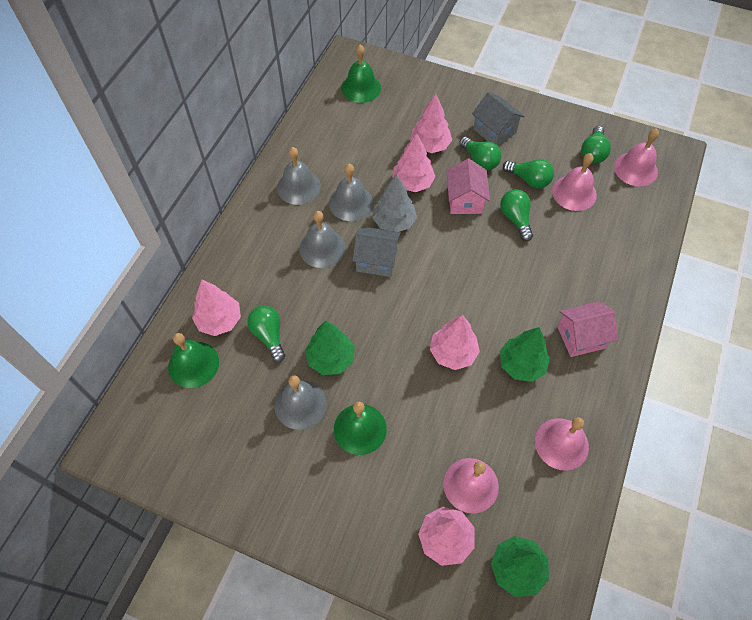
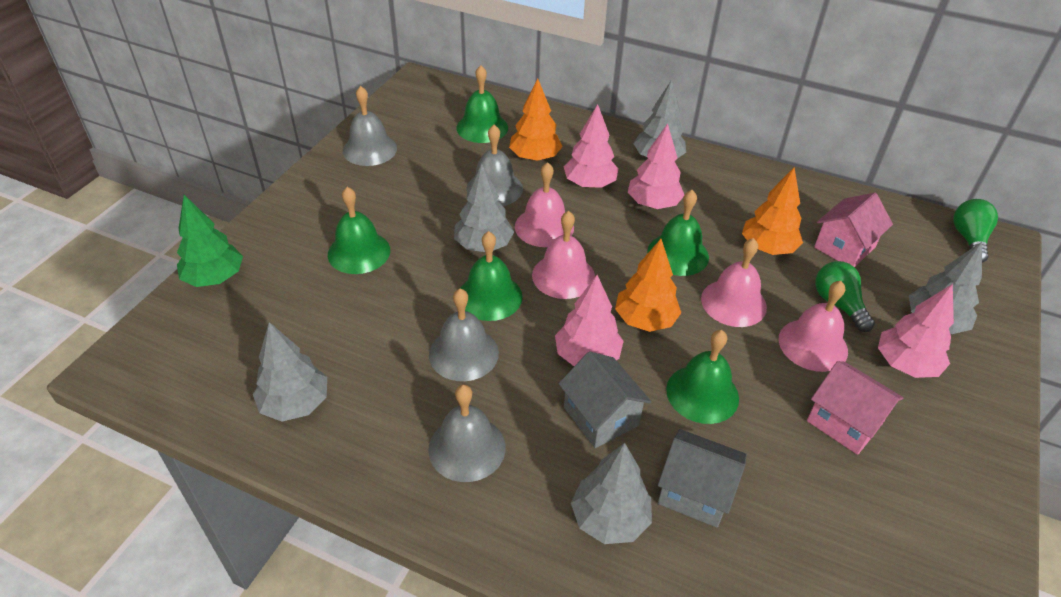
green bell: 3 -> 5
green light bulb: 5 -> 2
green tree: 3 -> 1
grey tree: 1 -> 5
orange tree: 0 -> 3
pink tree: 5 -> 4

